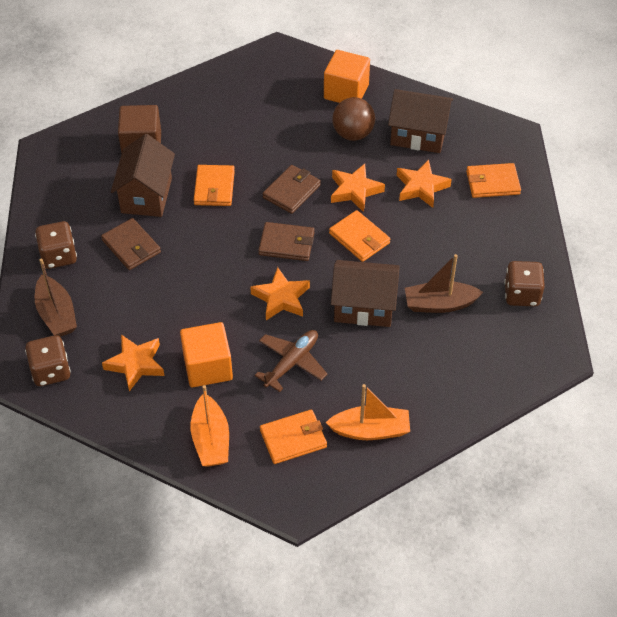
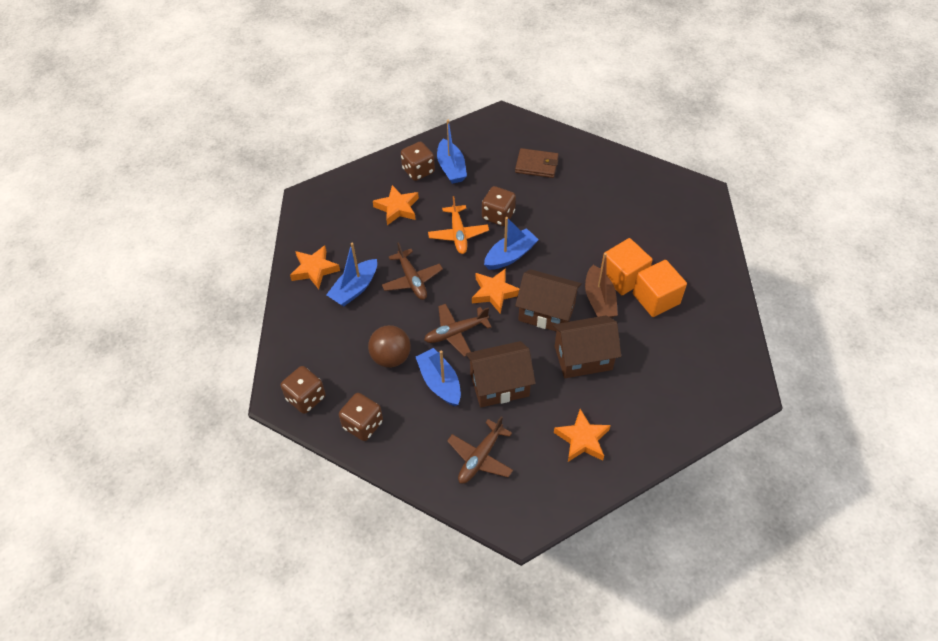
blue boat: 0 -> 4
brown boat: 2 -> 1
brown cube: 1 -> 0
brown dice: 3 -> 4
brown plane: 1 -> 3
brown wallet: 3 -> 1
orange boat: 2 -> 0
orange plane: 0 -> 1
orange wallet: 4 -> 0

